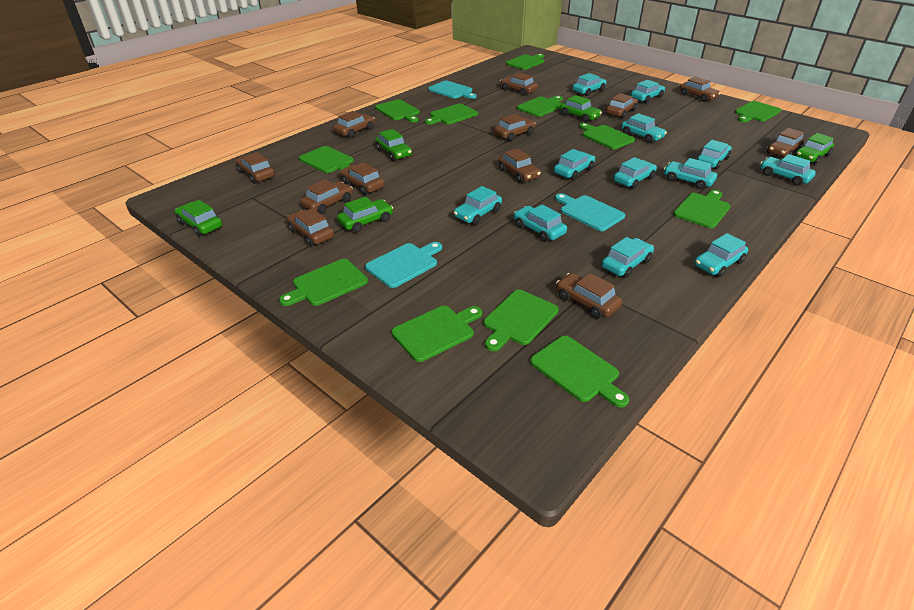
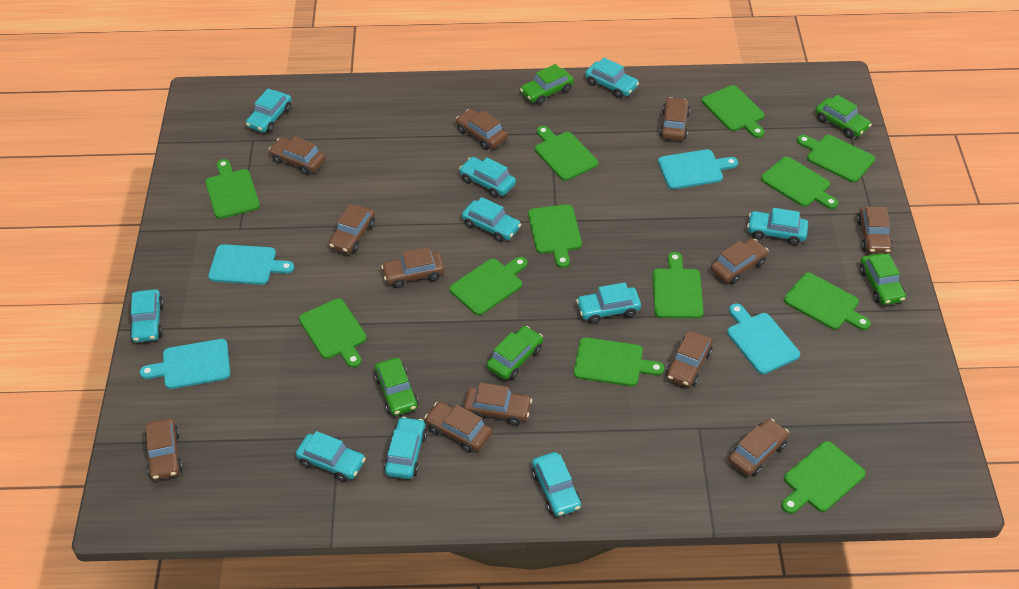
turquoise car: 12 -> 10
turquoise cutting board: 3 -> 4

